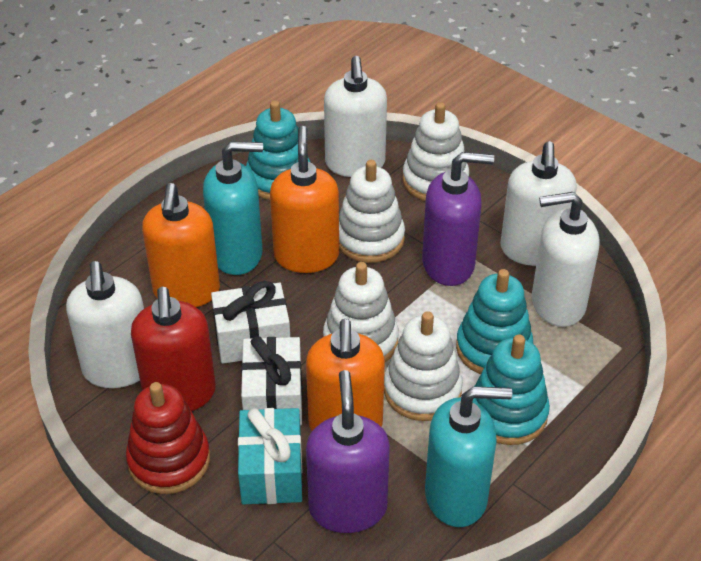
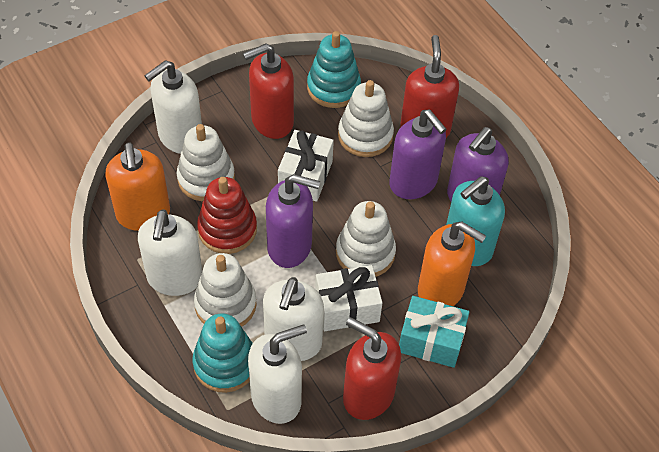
orange soap dispenser: 3 -> 2
purple soap dispenser: 2 -> 3
red soap dispenser: 1 -> 3
turquoise soap dispenser: 2 -> 1
turquoise stacking toy: 3 -> 2

